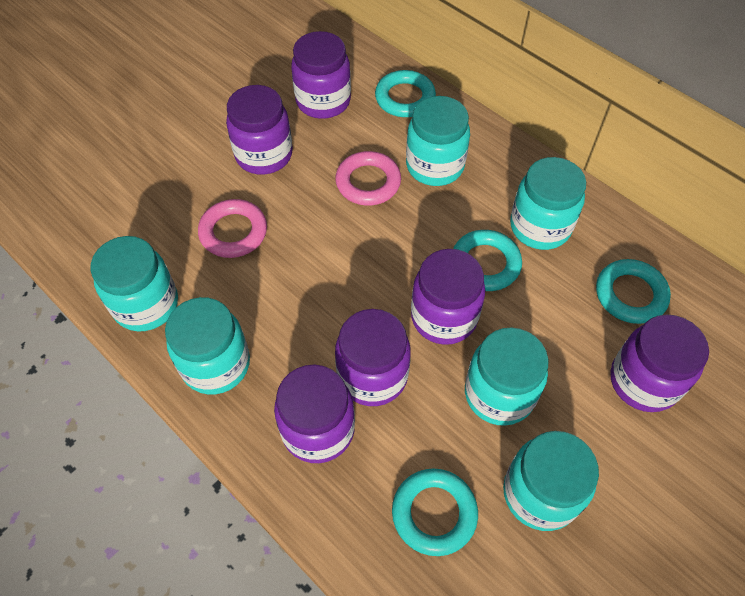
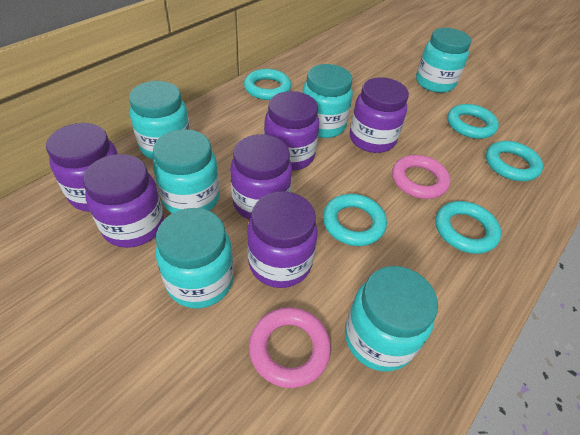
turquoise ring: 4 -> 5

